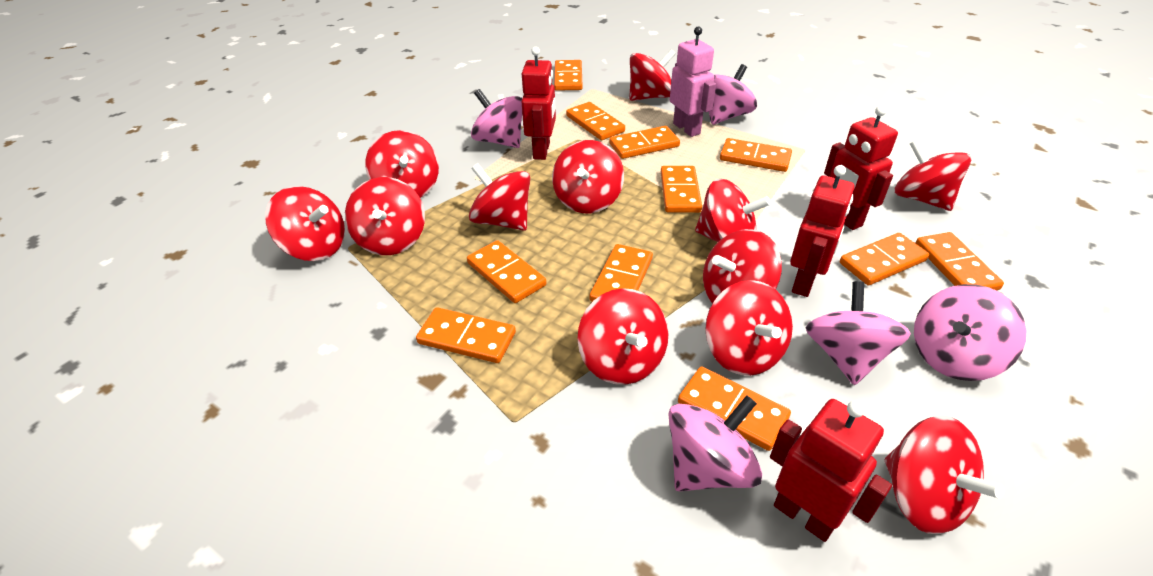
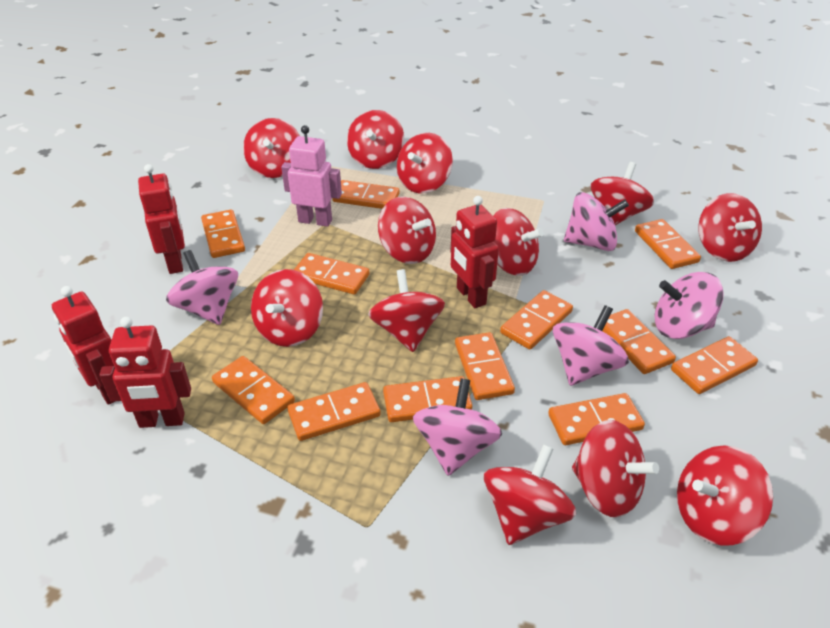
orange domino: 11 -> 12

